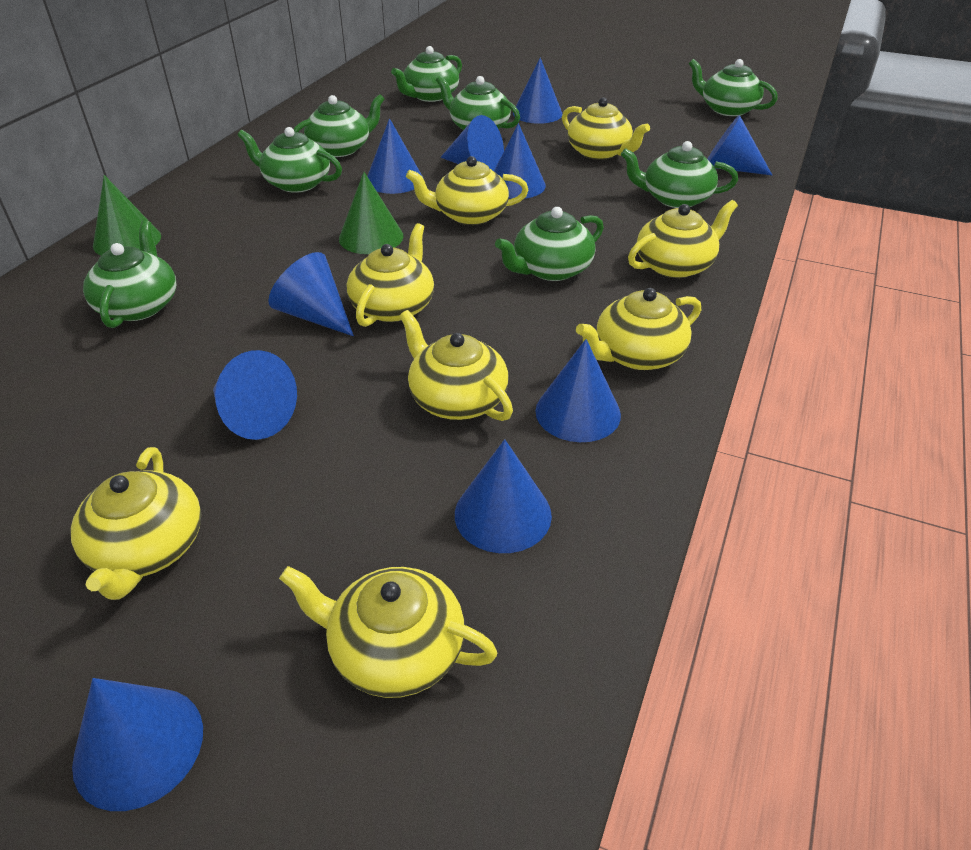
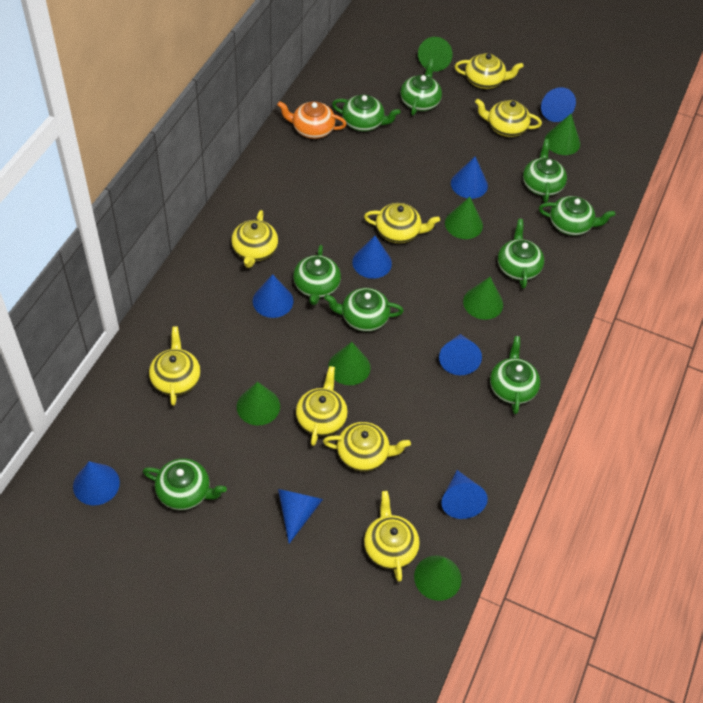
blue cone: 10 -> 8
green cone: 2 -> 7
green teapot: 8 -> 9
orange teapot: 0 -> 1

